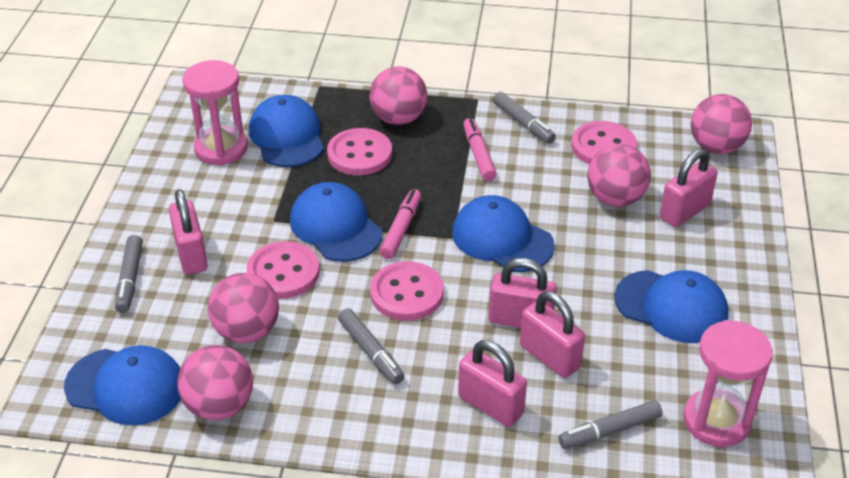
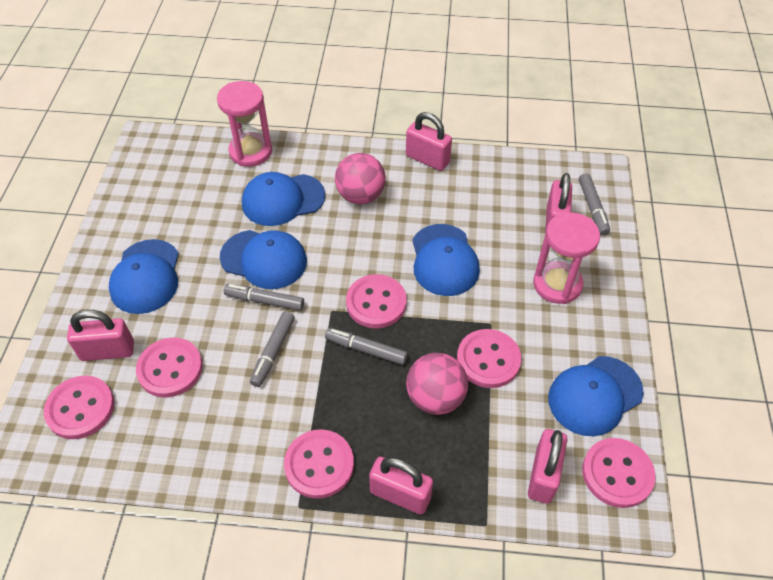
pink ball: 5 -> 2
pink button: 4 -> 6
pink marker: 2 -> 0

